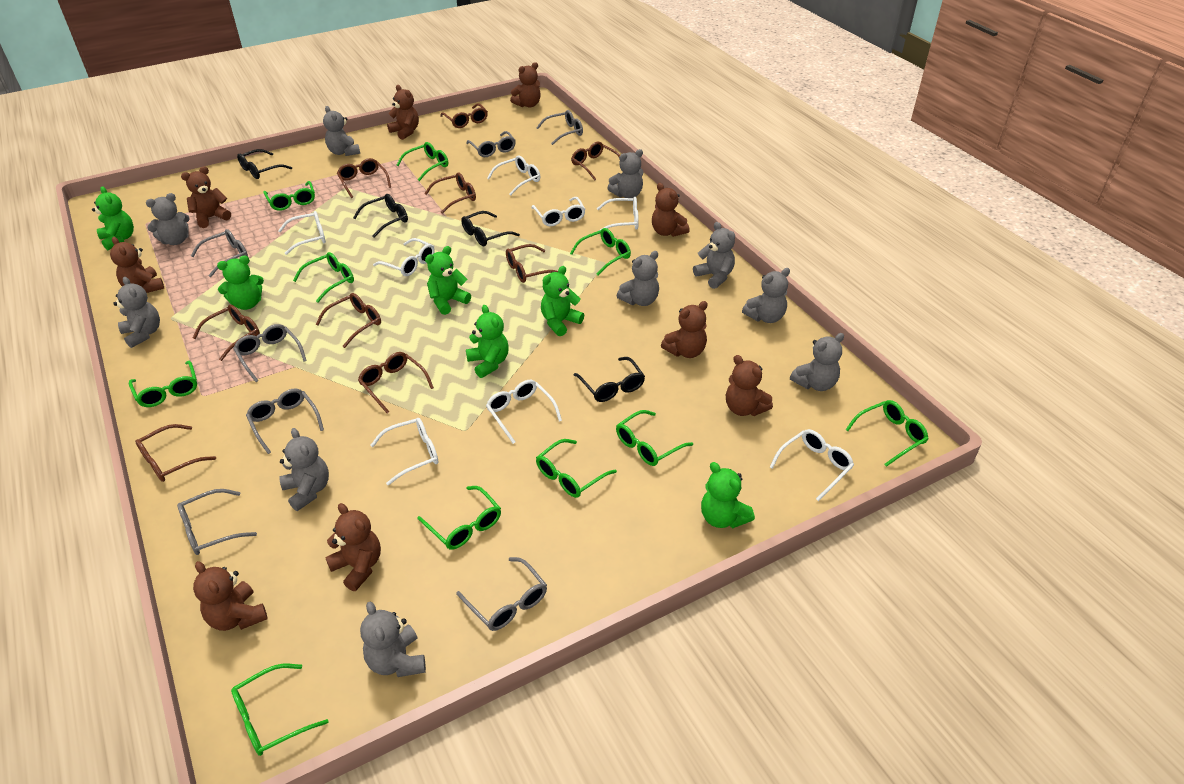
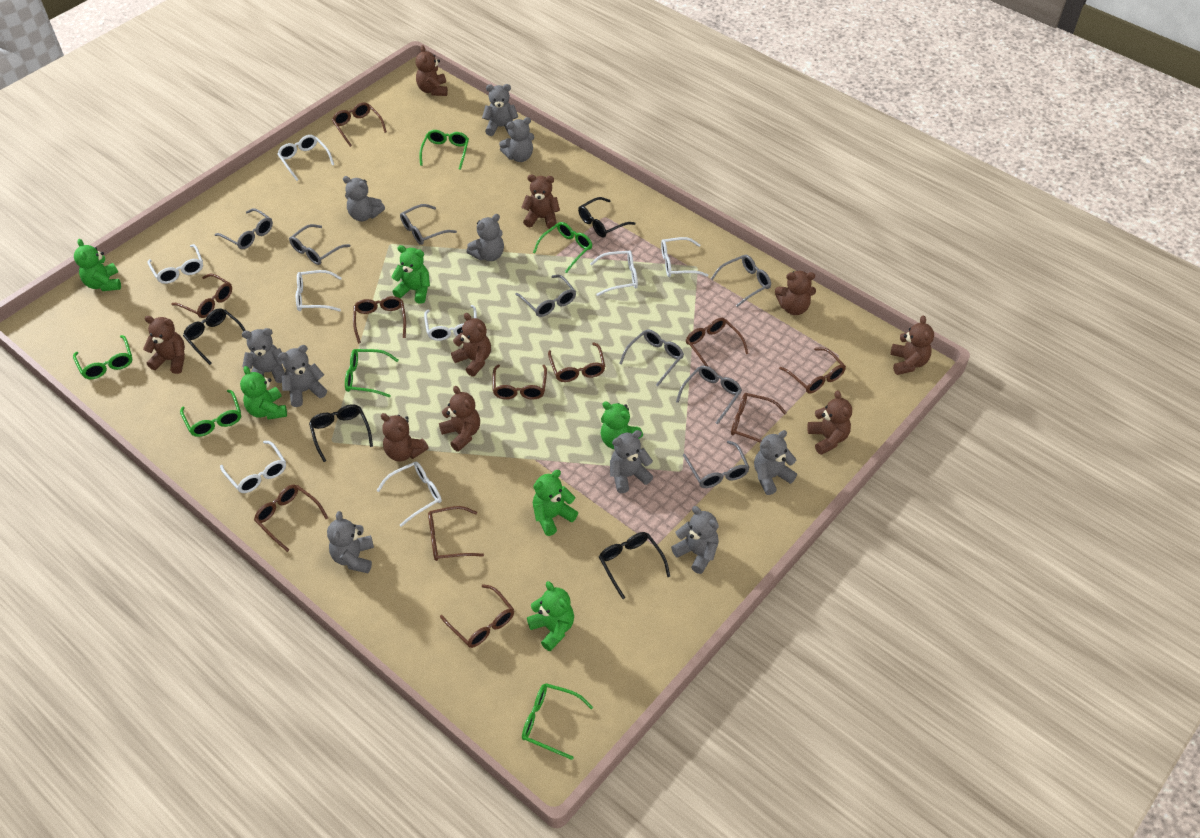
brown glasses: 9 -> 11
green glasses: 10 -> 6
grey glasses: 7 -> 8

